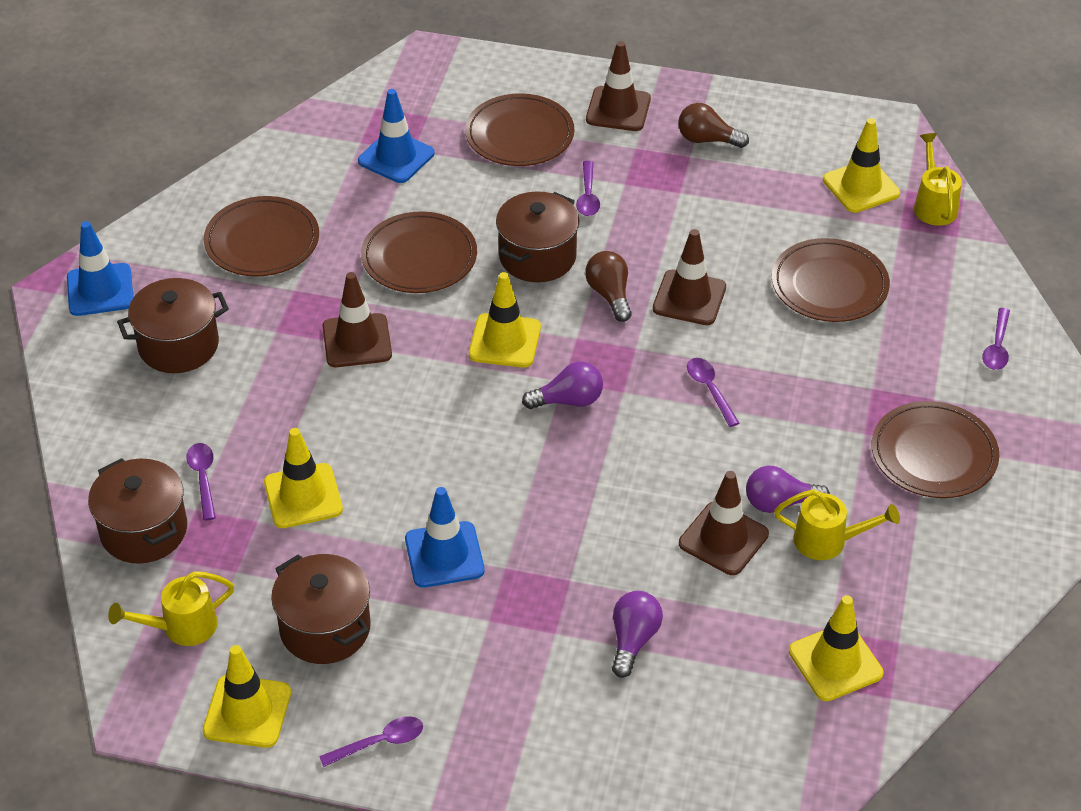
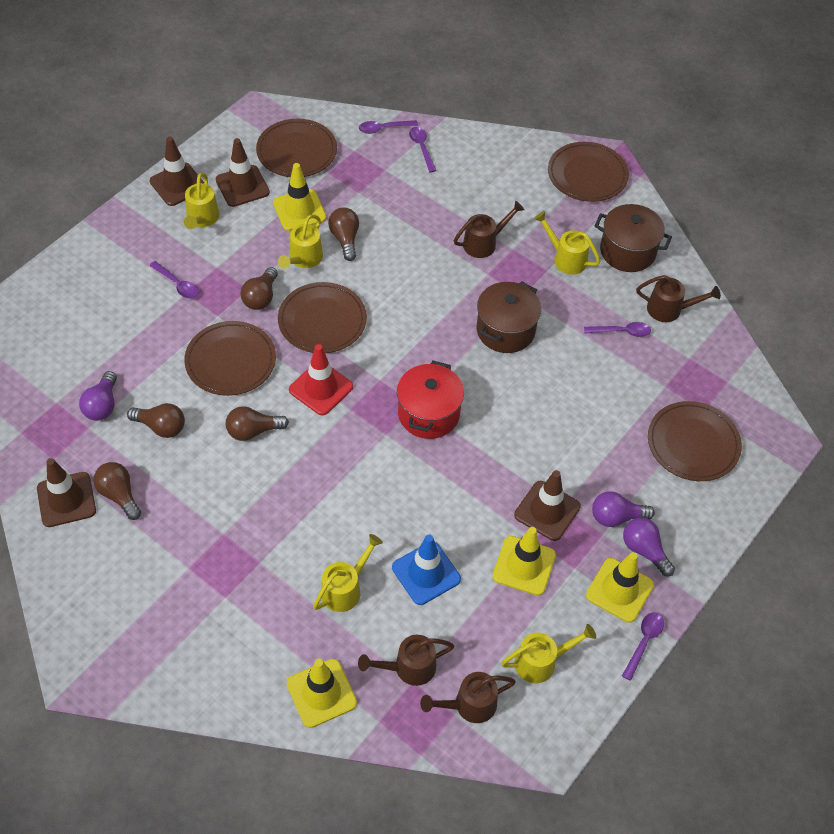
blue traffic cone: 3 -> 1
brown light bulb: 2 -> 5
brown pot: 4 -> 2
brown watering can: 0 -> 4
red pot: 0 -> 1
red traffic cone: 0 -> 1
yellow traffic cone: 5 -> 4
yellow watering can: 3 -> 5

